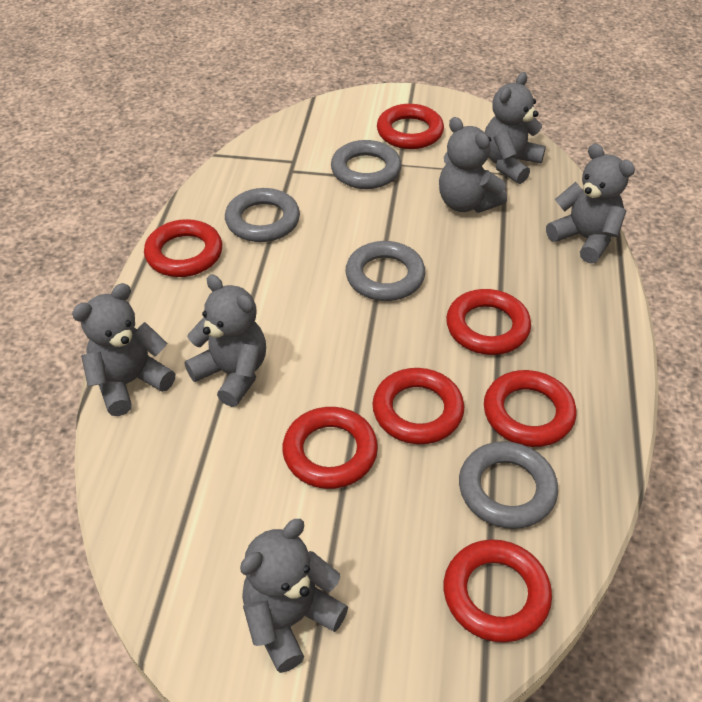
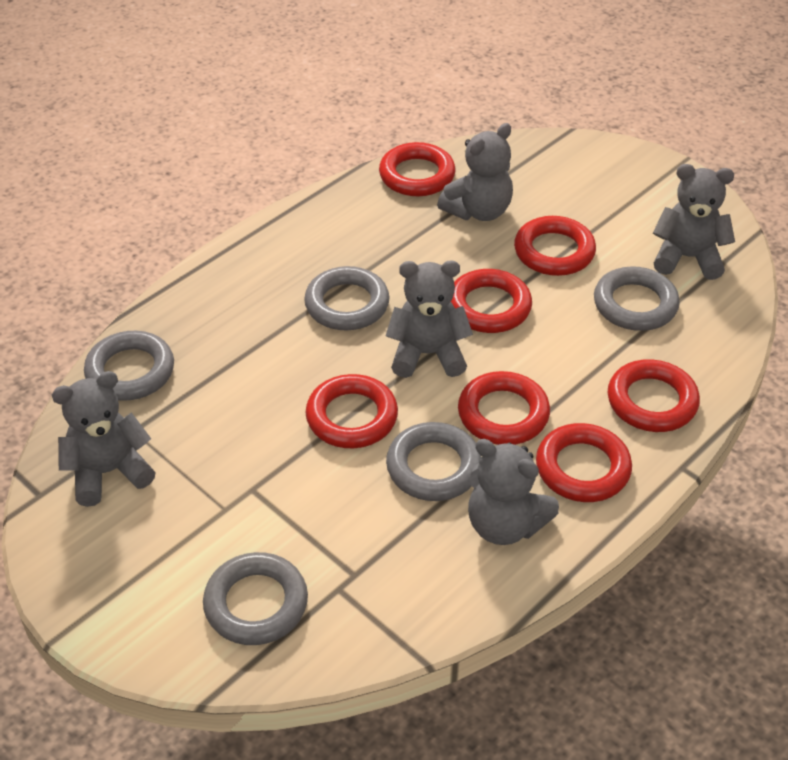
grey ring: 4 -> 5
grey teddy bear: 6 -> 5

